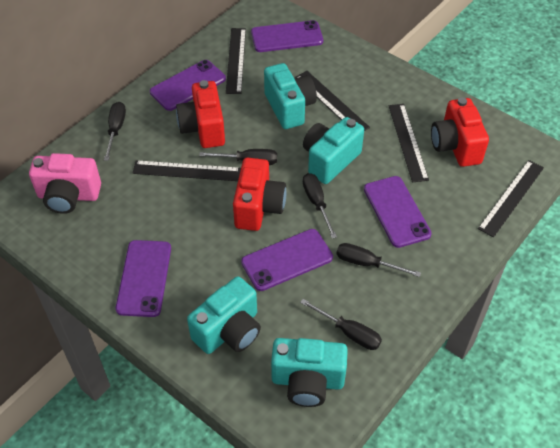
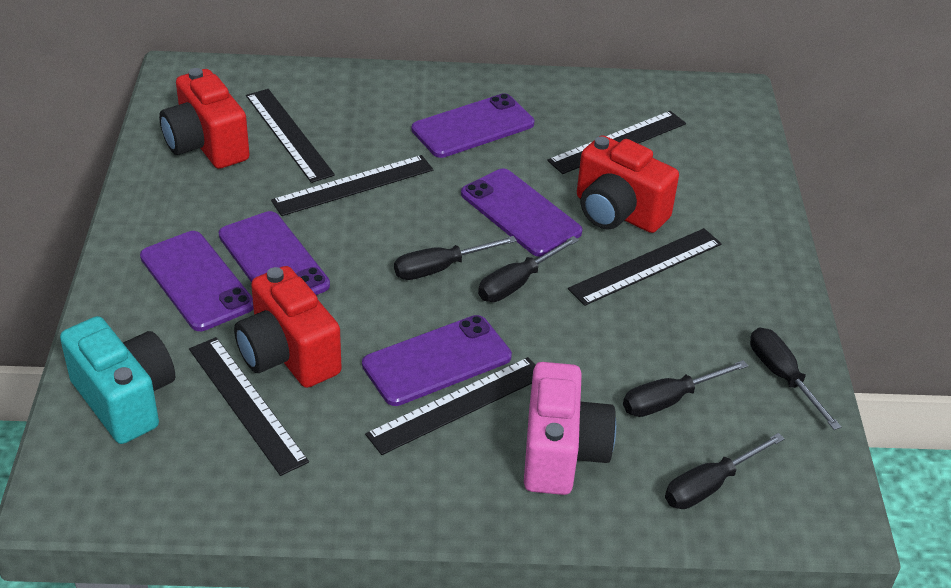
black ruler: 5 -> 6
turquoise camera: 4 -> 1

